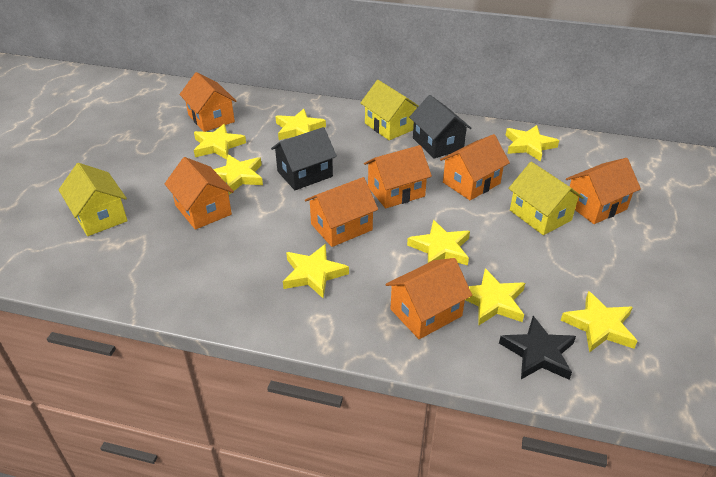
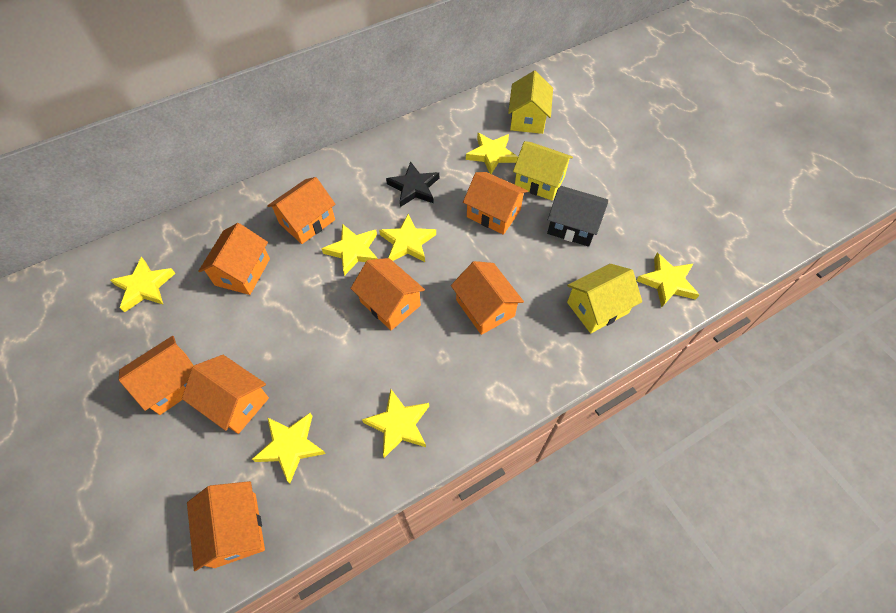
black house: 2 -> 1
orange house: 7 -> 8
yellow star: 8 -> 7

